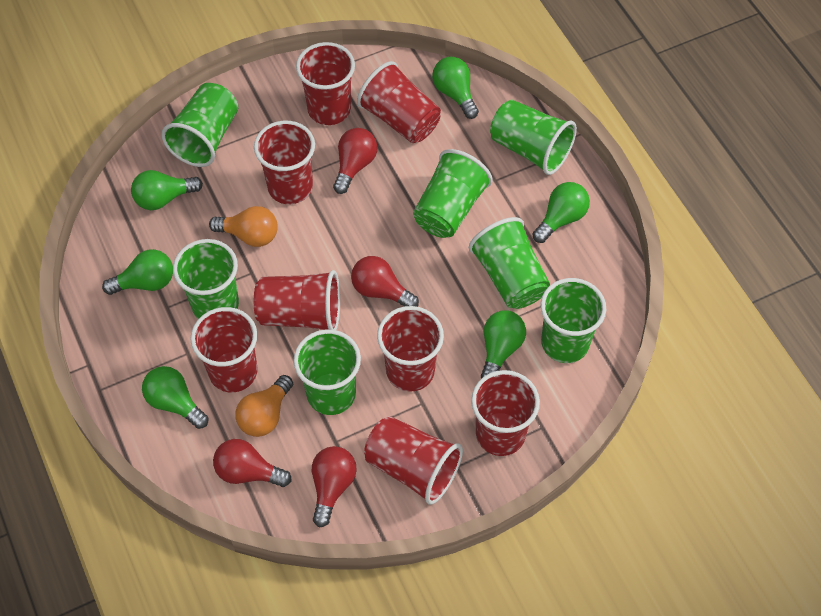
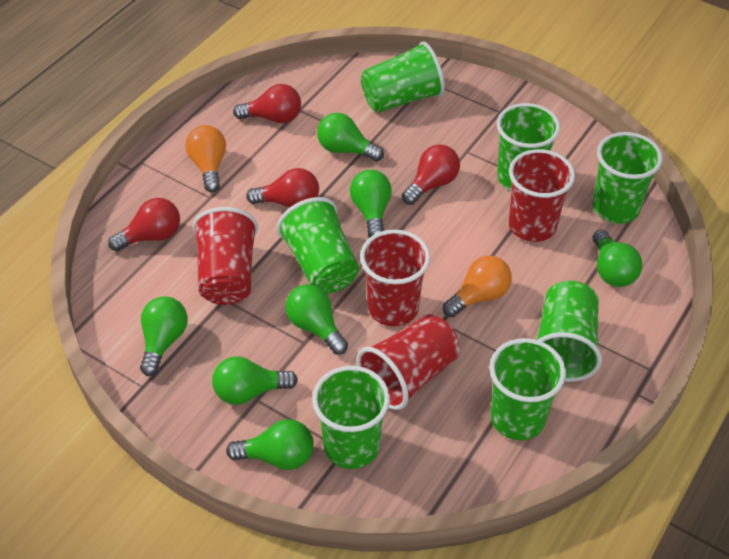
green light bulb: 6 -> 7
red cup: 8 -> 4

